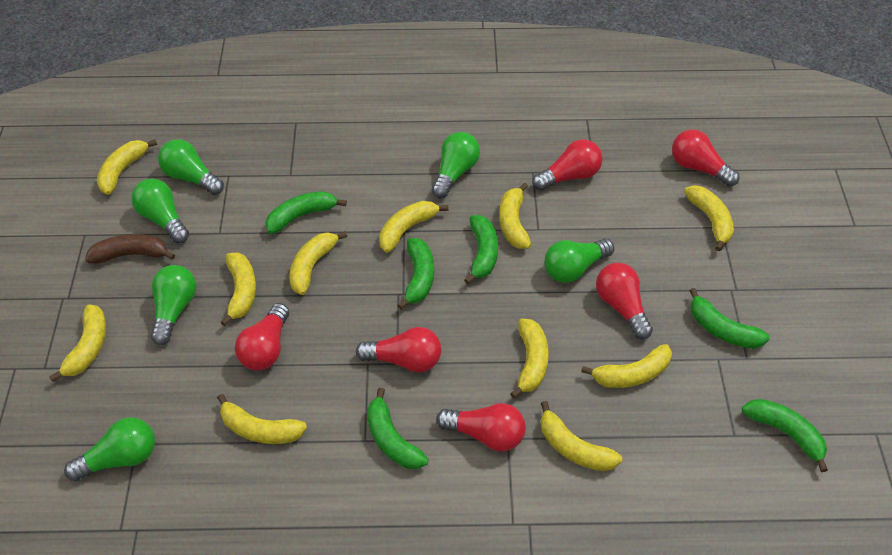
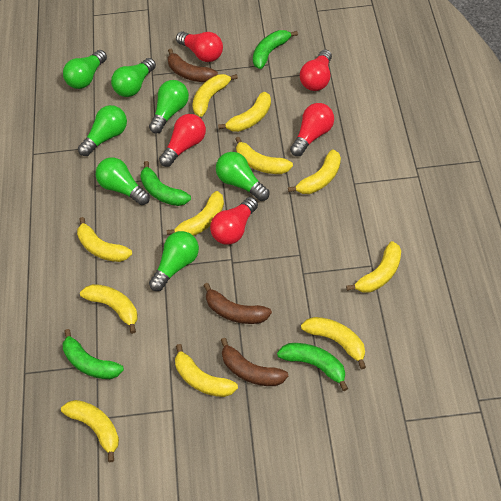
brown banana: 1 -> 3
green banana: 6 -> 4
green light bulb: 6 -> 7
red light bulb: 6 -> 5

